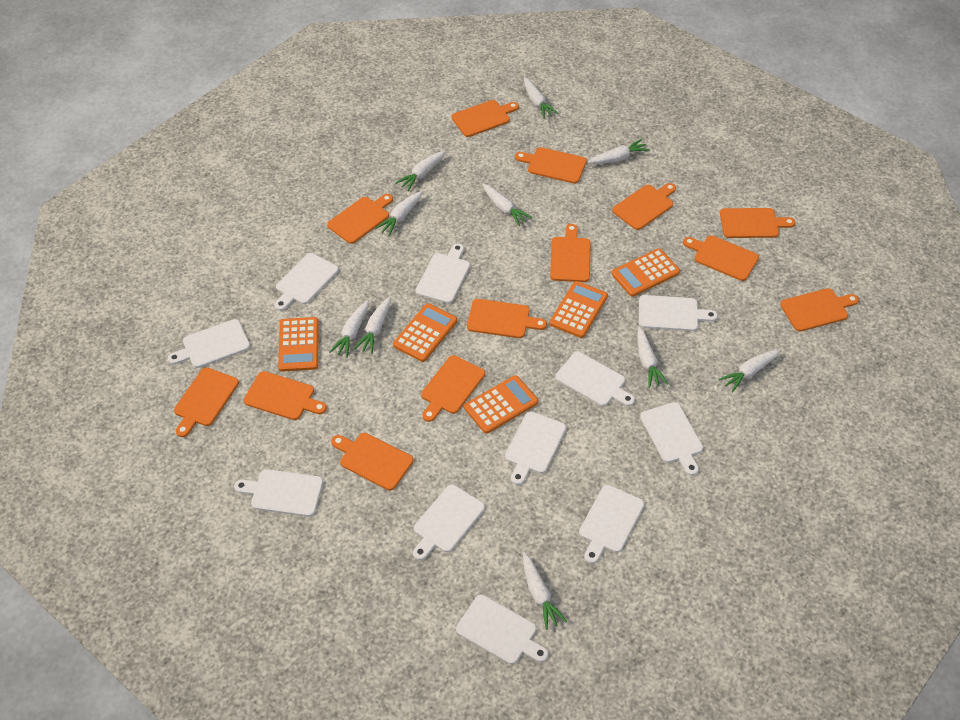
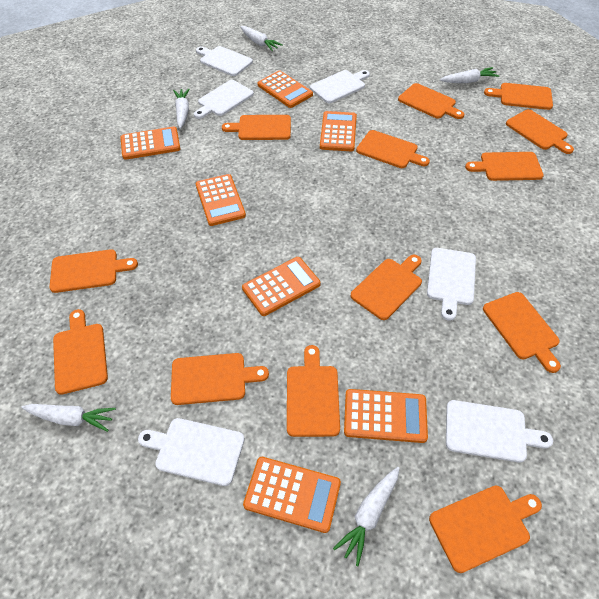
orange calculator: 5 -> 7
white carrot: 10 -> 5
white cutting board: 11 -> 6

